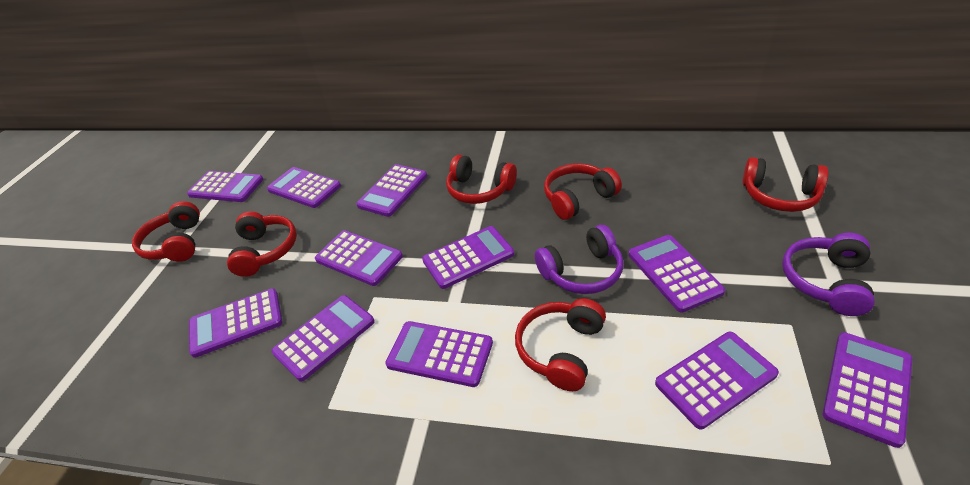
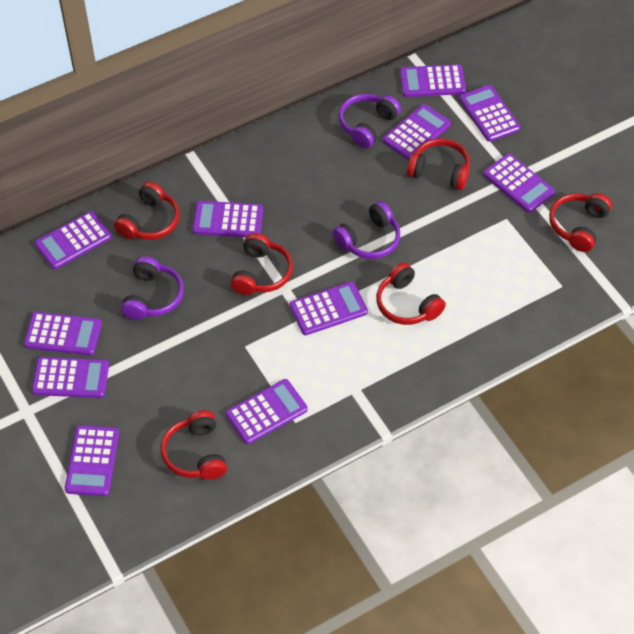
purple headphones: 2 -> 3

